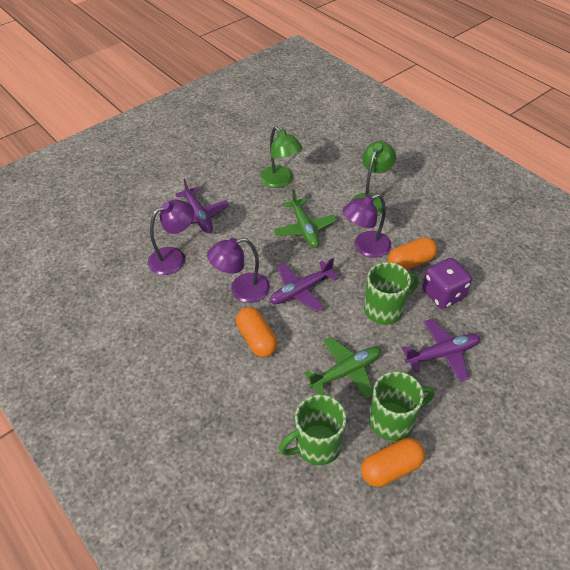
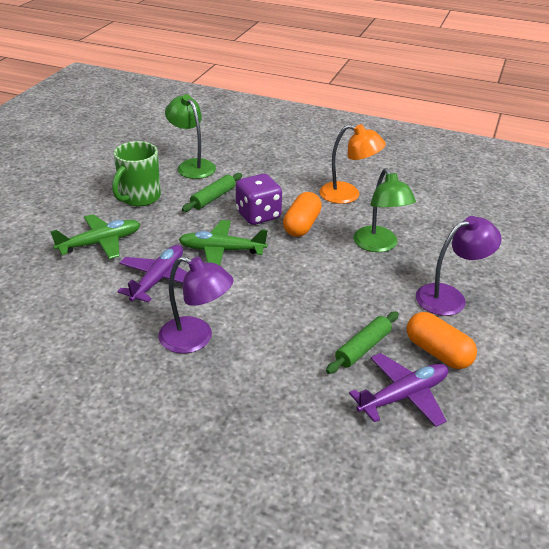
green mug: 3 -> 1
green rolling pin: 0 -> 2
orange capsule: 3 -> 2
orange lamp: 0 -> 1
purple lamp: 3 -> 2
purple plane: 3 -> 2

